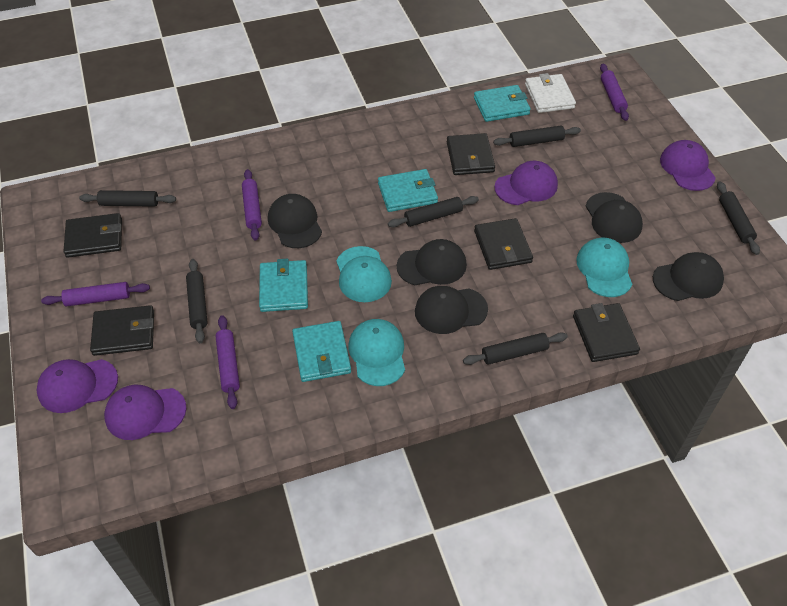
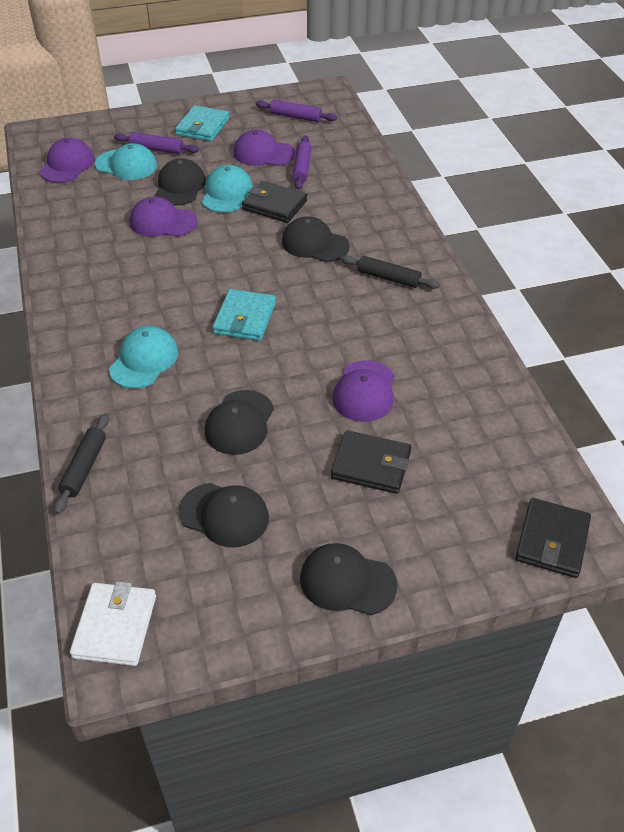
black rolling pin: 6 -> 2
black wallet: 5 -> 3
purple rolling pin: 4 -> 3
turquoise wallet: 4 -> 2

